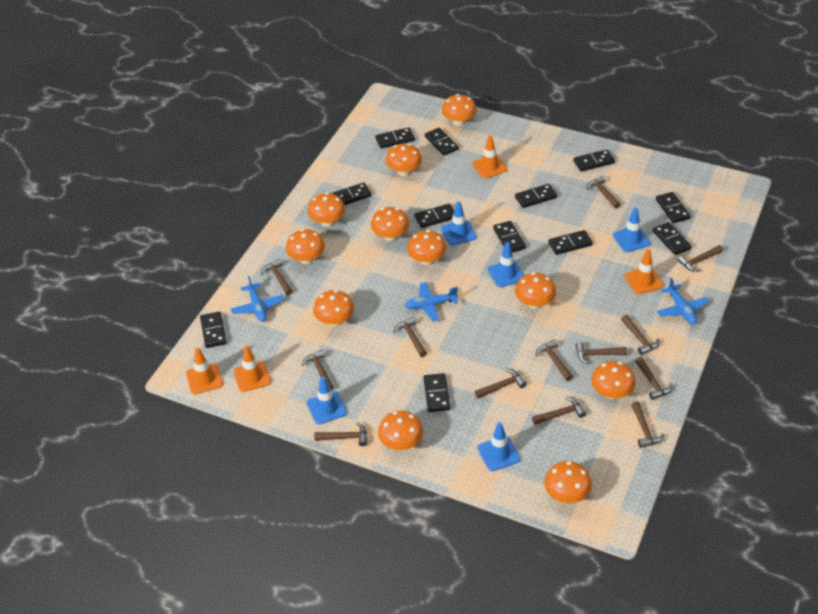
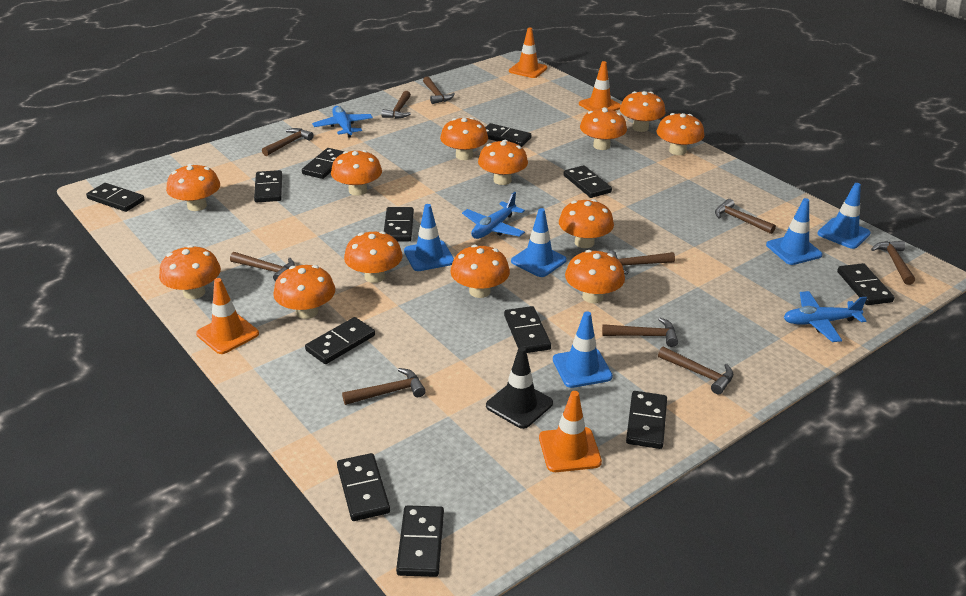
black traffic cone: 0 -> 1
brown hammer: 13 -> 10
orange mushroom: 11 -> 13

